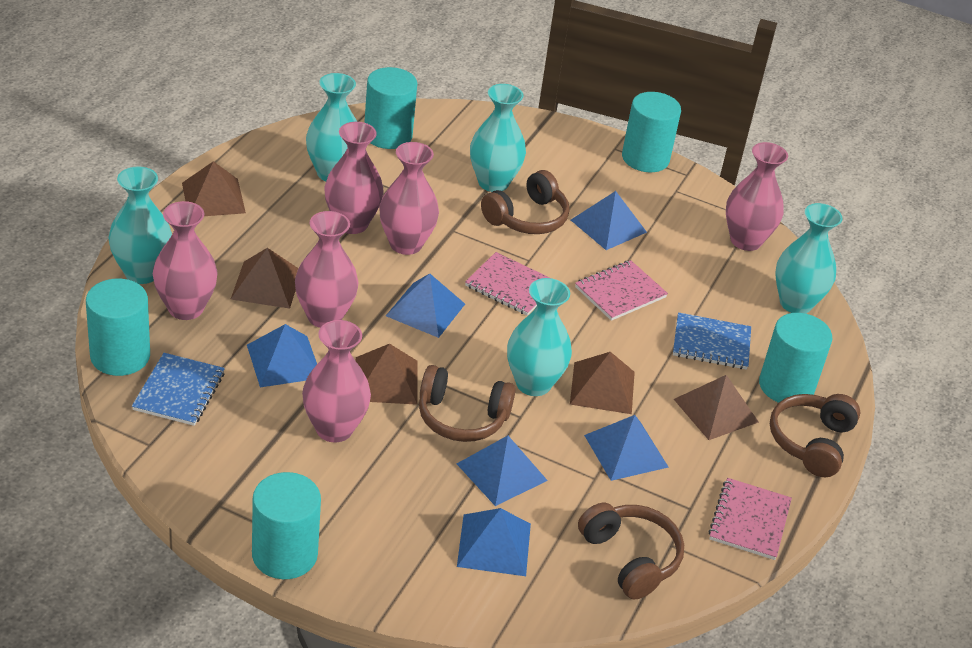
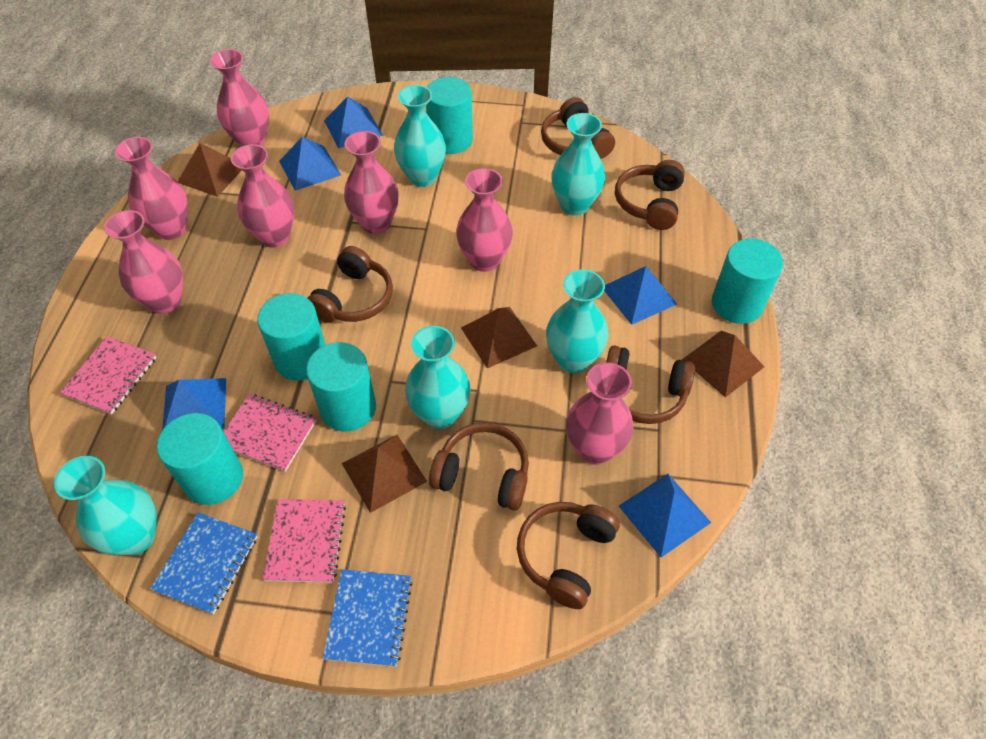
blue pyramid: 6 -> 5
brown headphones: 4 -> 6
brown pyramid: 5 -> 4
pink vase: 6 -> 7

